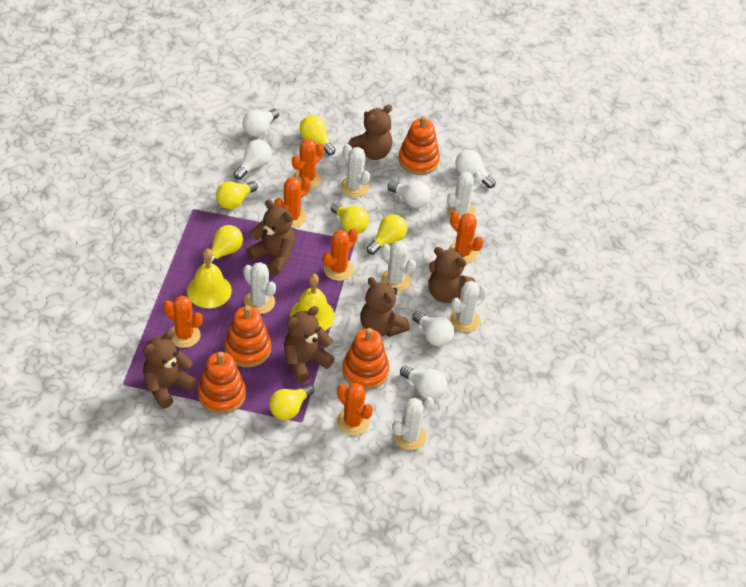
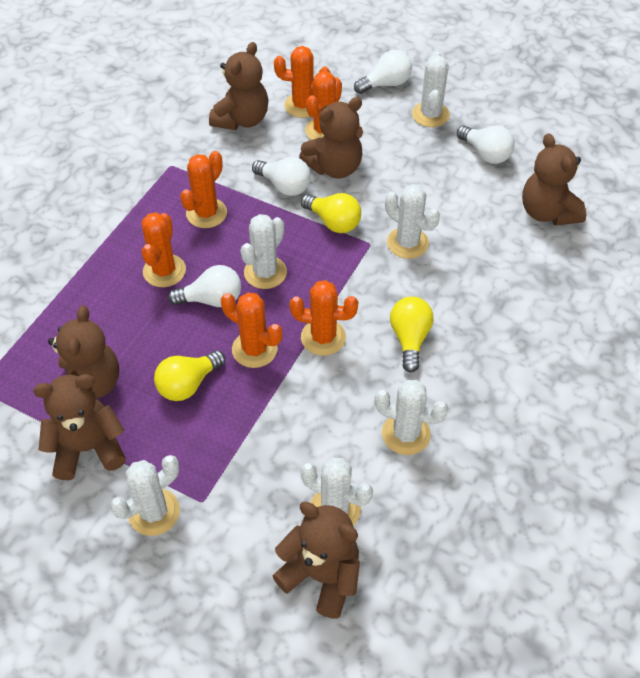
orange stacking toy: 4 -> 0
white light bulb: 6 -> 4
yellow bell: 2 -> 0
yellow light bulb: 6 -> 3

